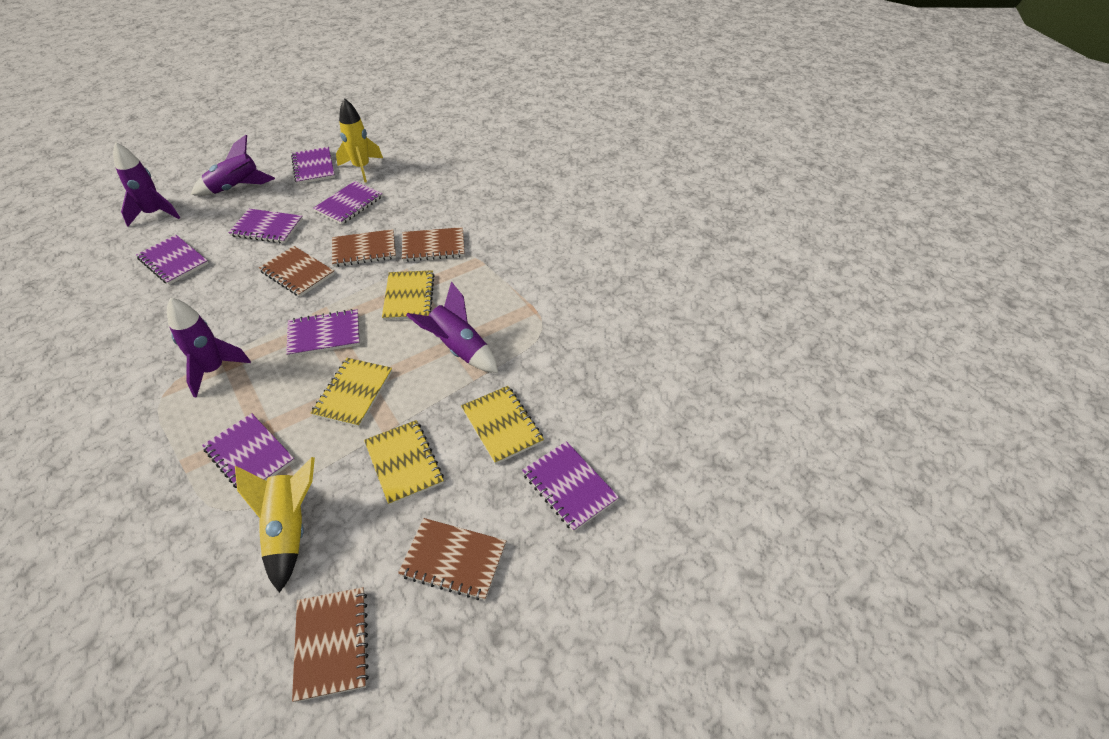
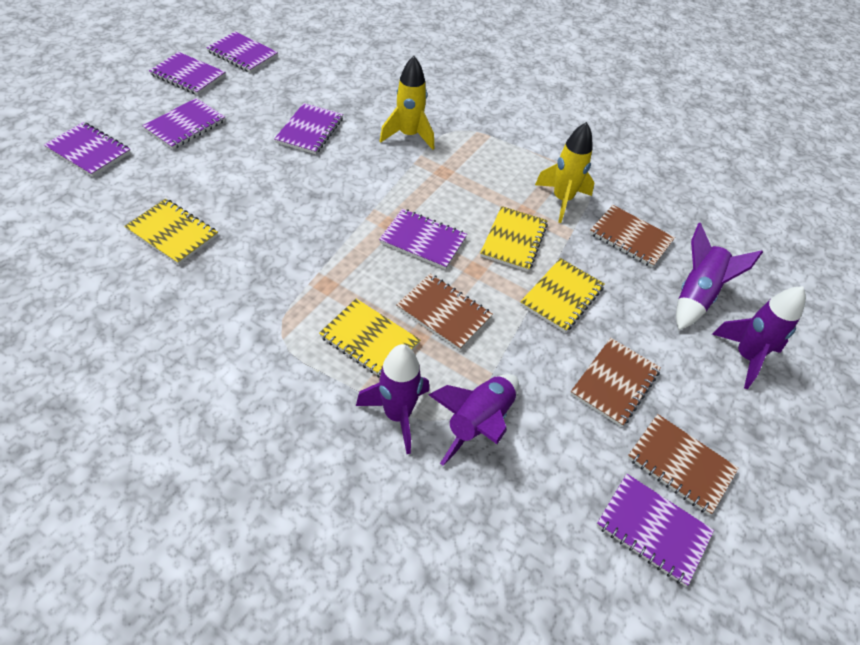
brown notebook: 5 -> 4

